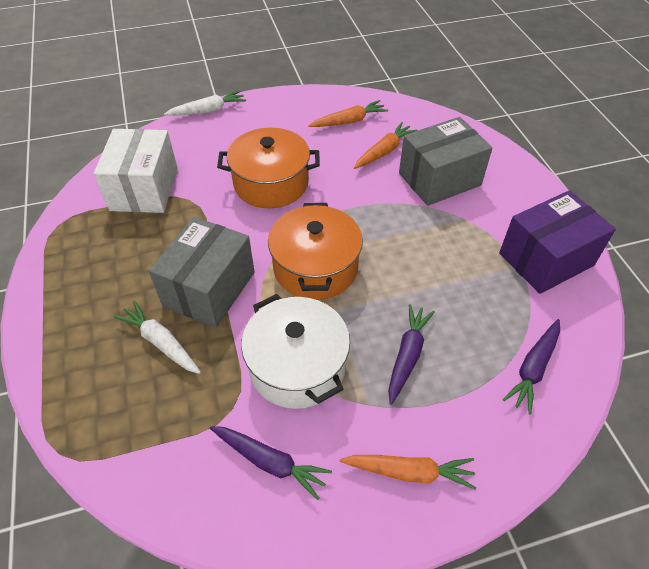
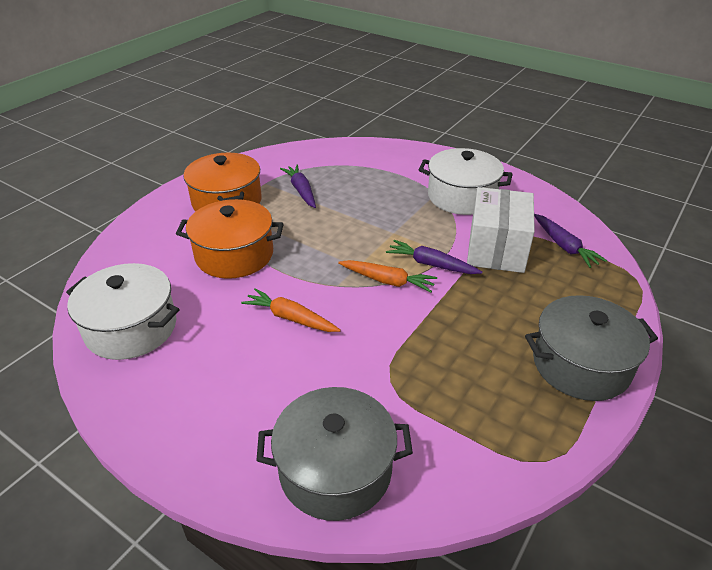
grey box: 2 -> 0
grey pot: 0 -> 2
orange carrot: 3 -> 2
purple box: 1 -> 0
white carrot: 2 -> 0
white pot: 1 -> 2

